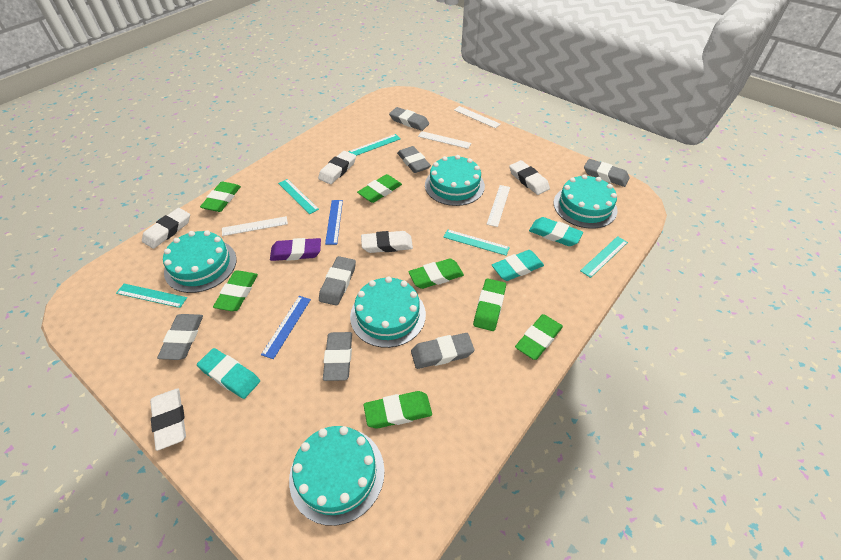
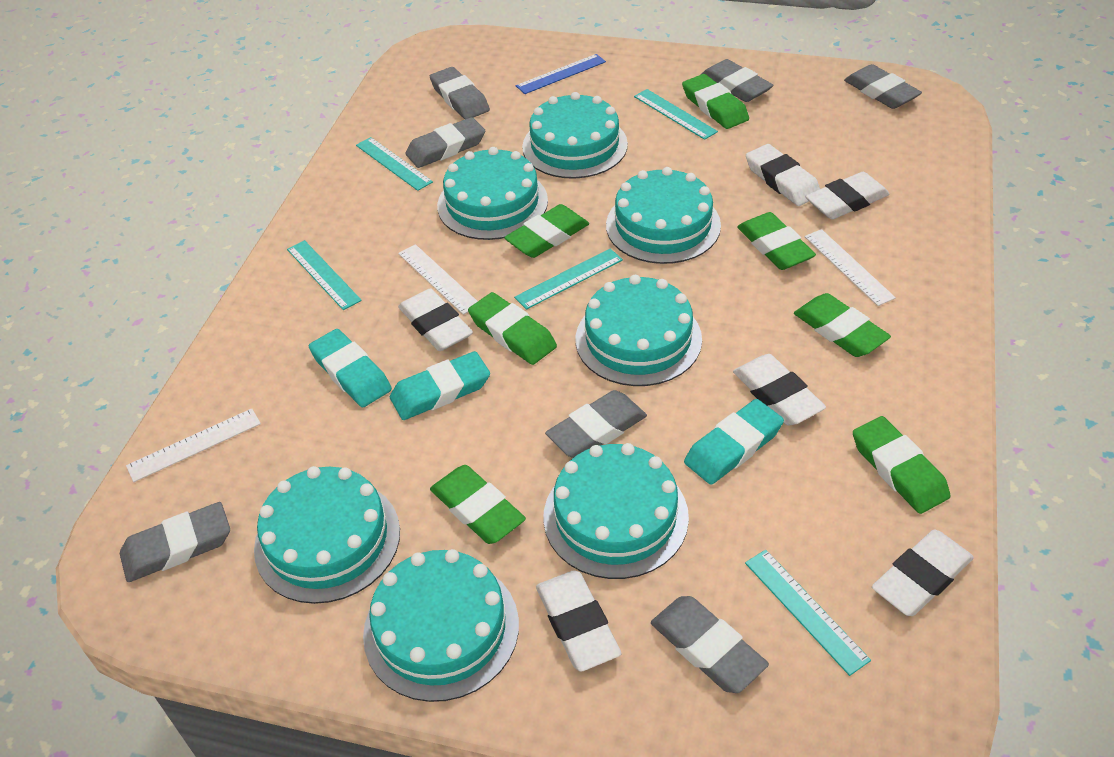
blue ruler: 2 -> 1
purple eraser: 1 -> 0
turquoise cake: 5 -> 7
white eraser: 5 -> 6
white ruler: 4 -> 3

